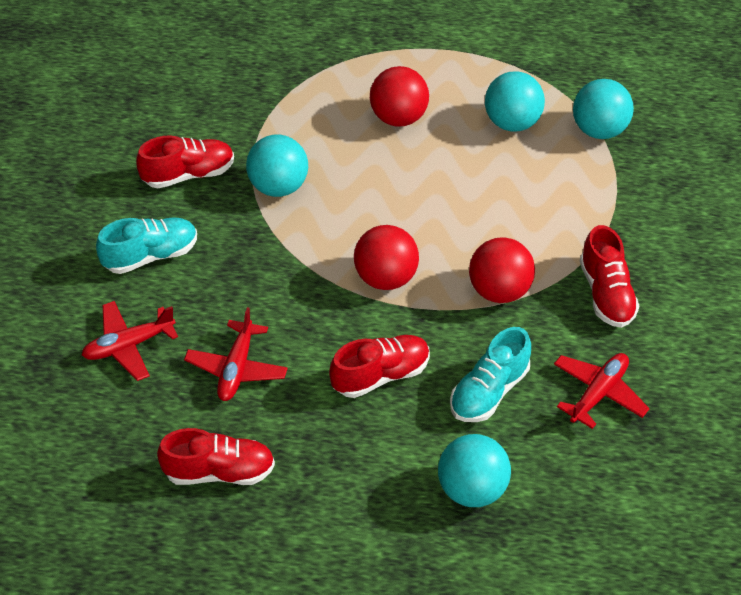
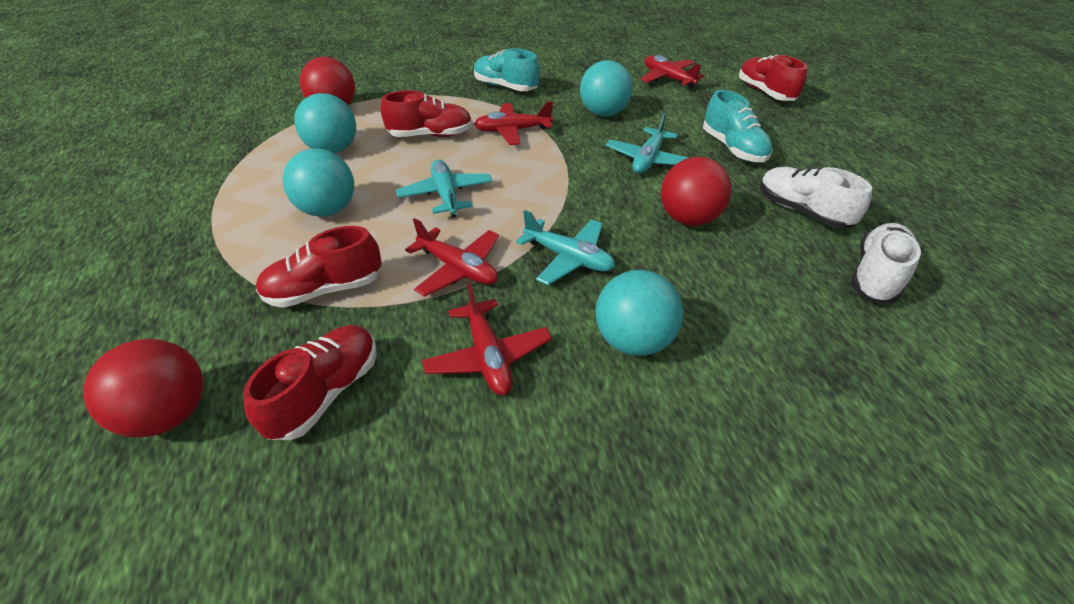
red plane: 3 -> 4
turquoise plane: 0 -> 3
white shoe: 0 -> 2

